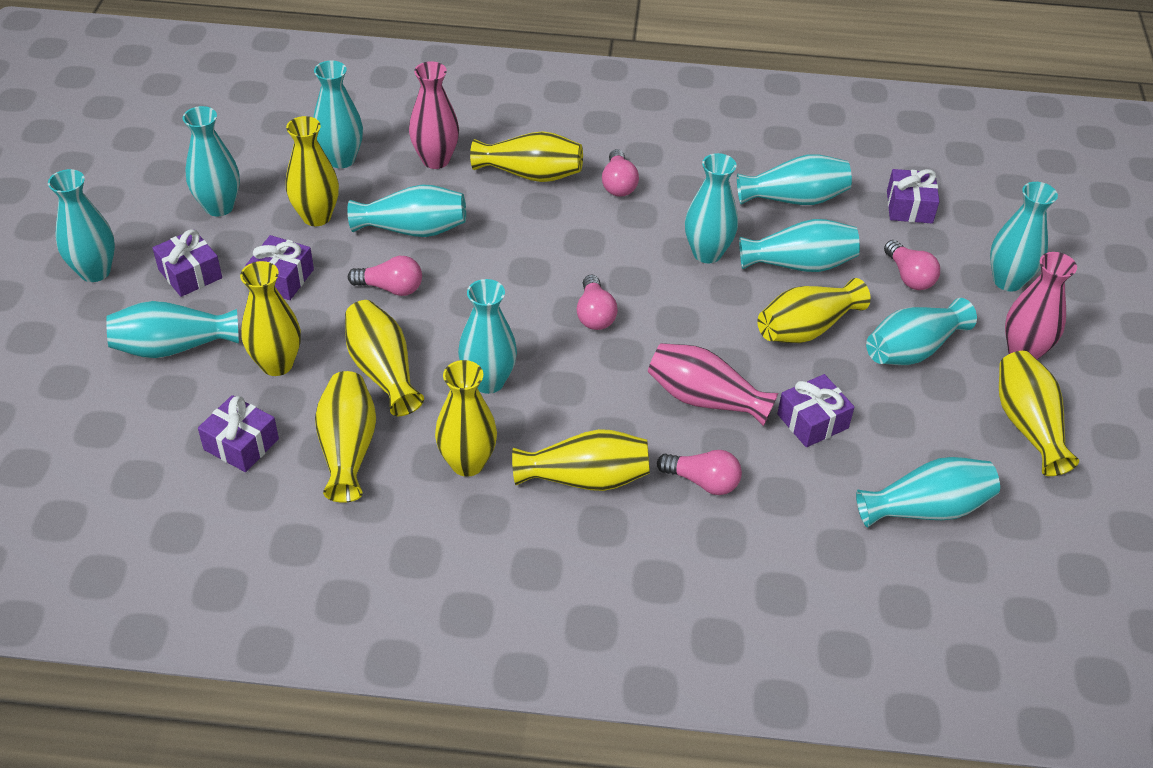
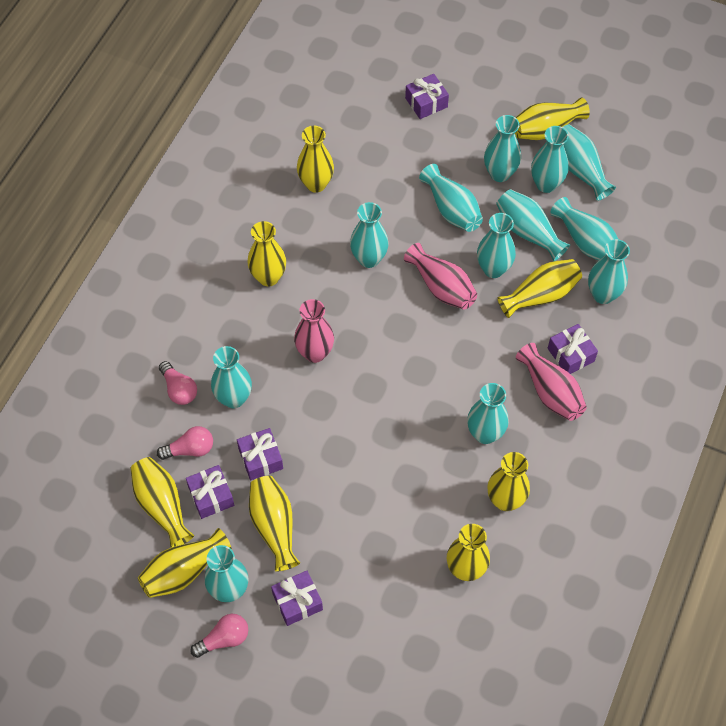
pink light bulb: 5 -> 3

